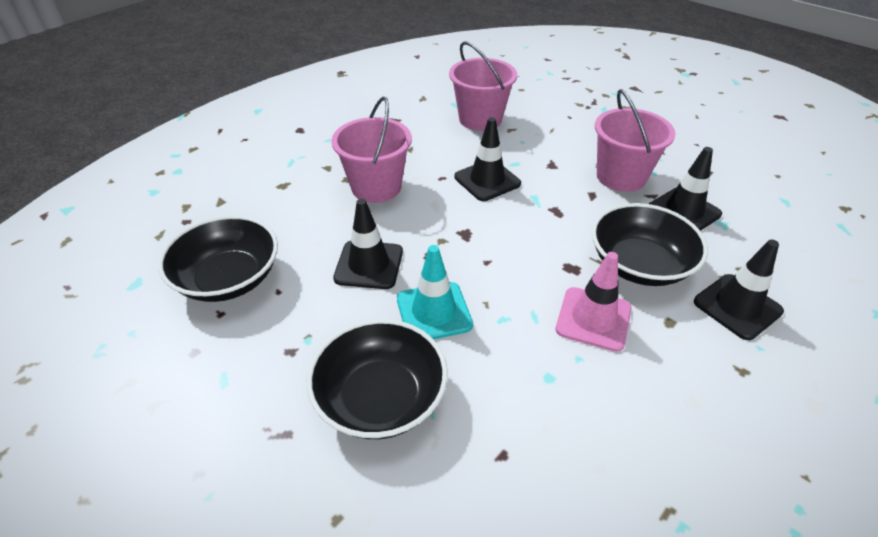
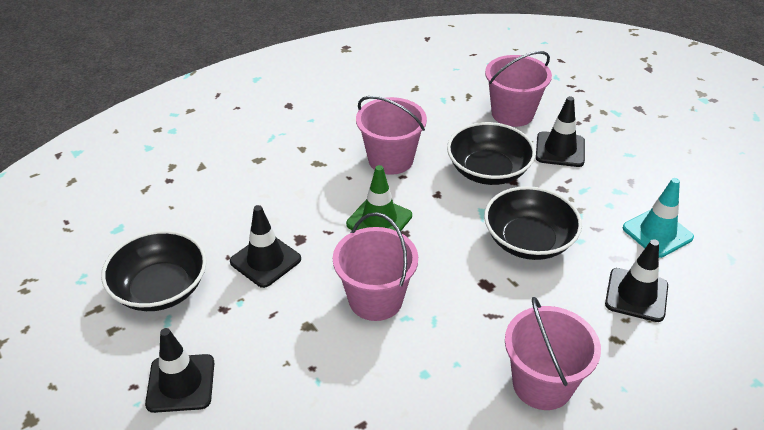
green traffic cone: 0 -> 1
pink bucket: 3 -> 4
pink traffic cone: 1 -> 0

